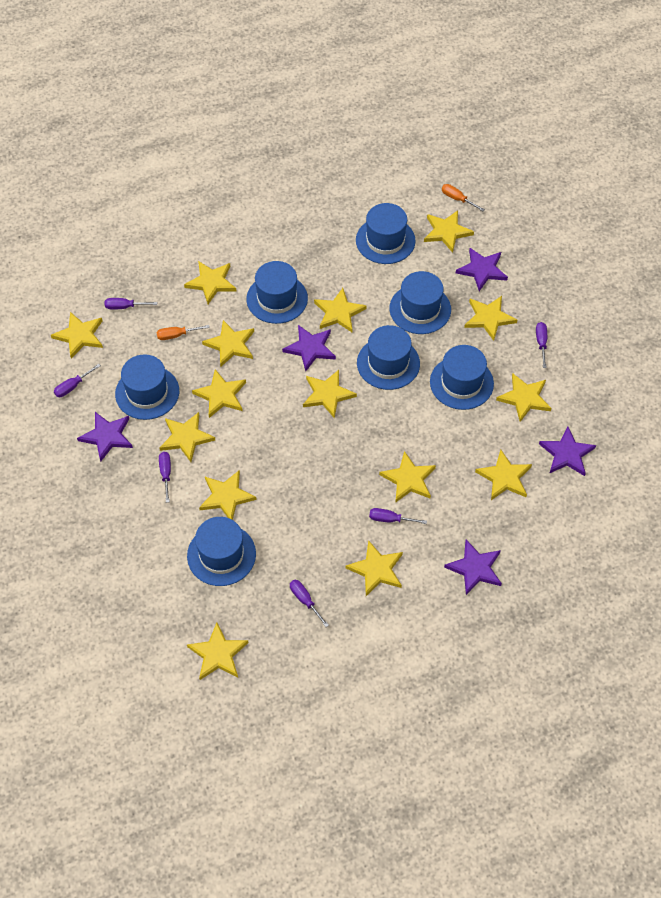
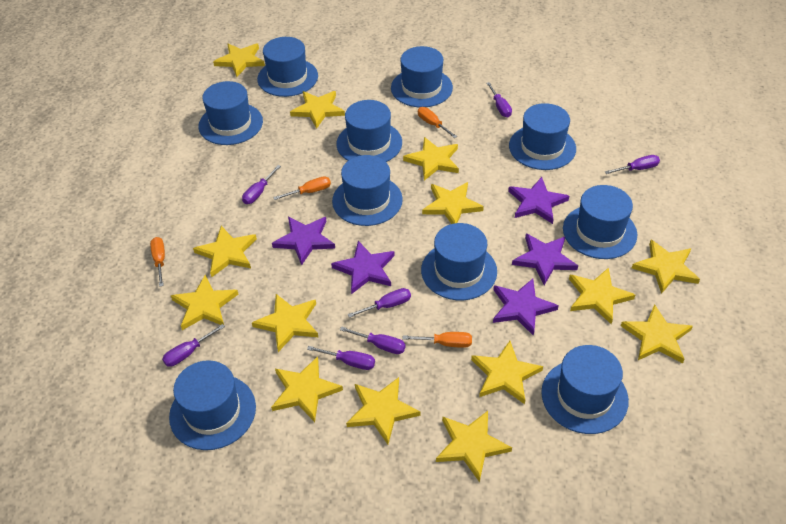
blue hat: 7 -> 10
orange screwdriver: 2 -> 4
purple screwdriver: 6 -> 7
yellow star: 15 -> 14

